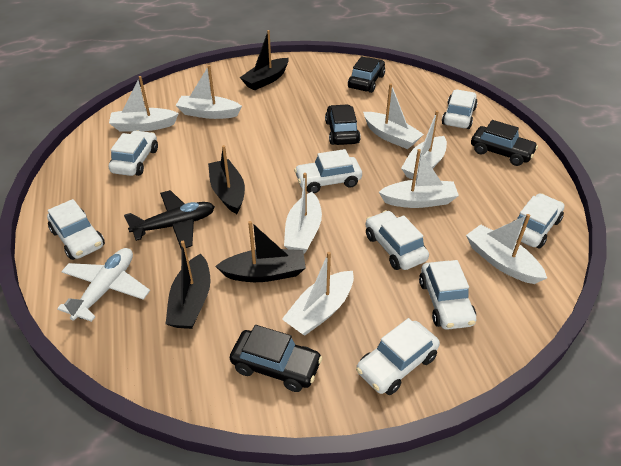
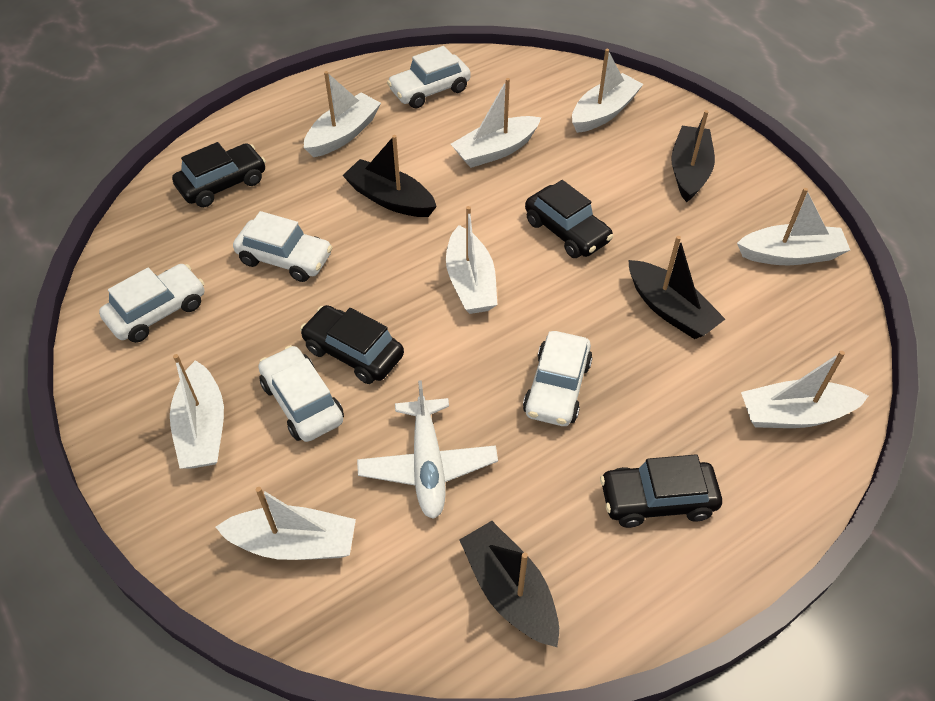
black plane: 1 -> 0
white car: 8 -> 5

